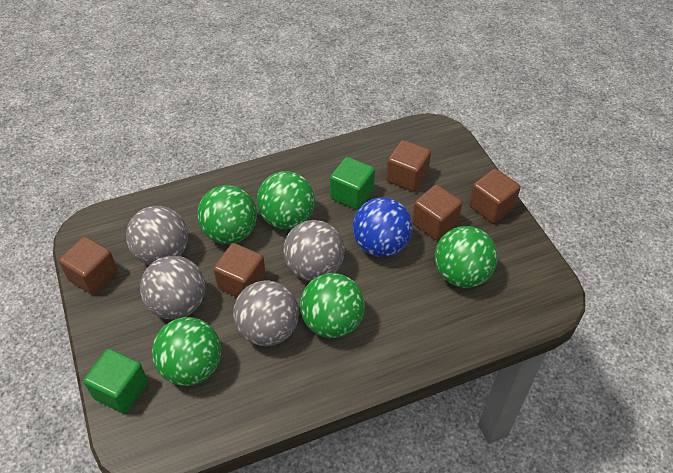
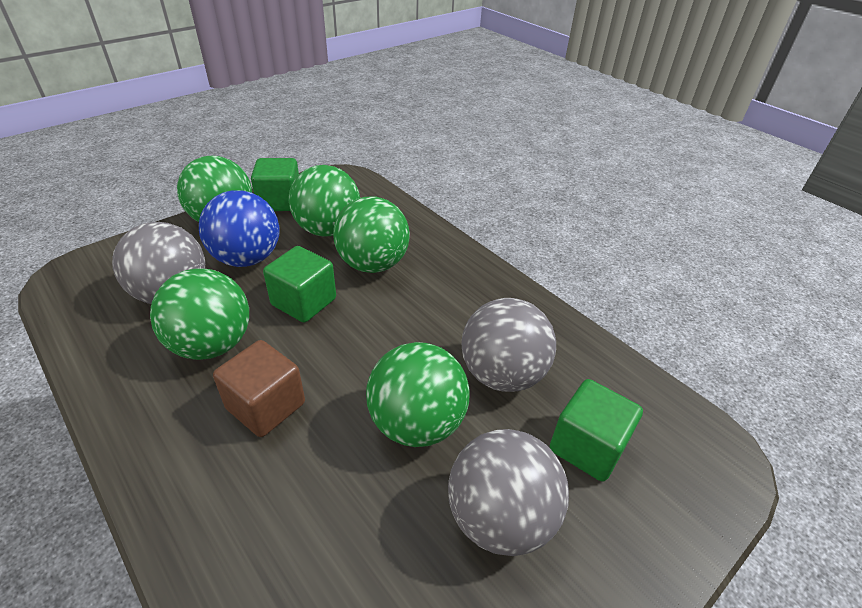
brown cube: 5 -> 1
green cube: 2 -> 3
grey ball: 4 -> 3

